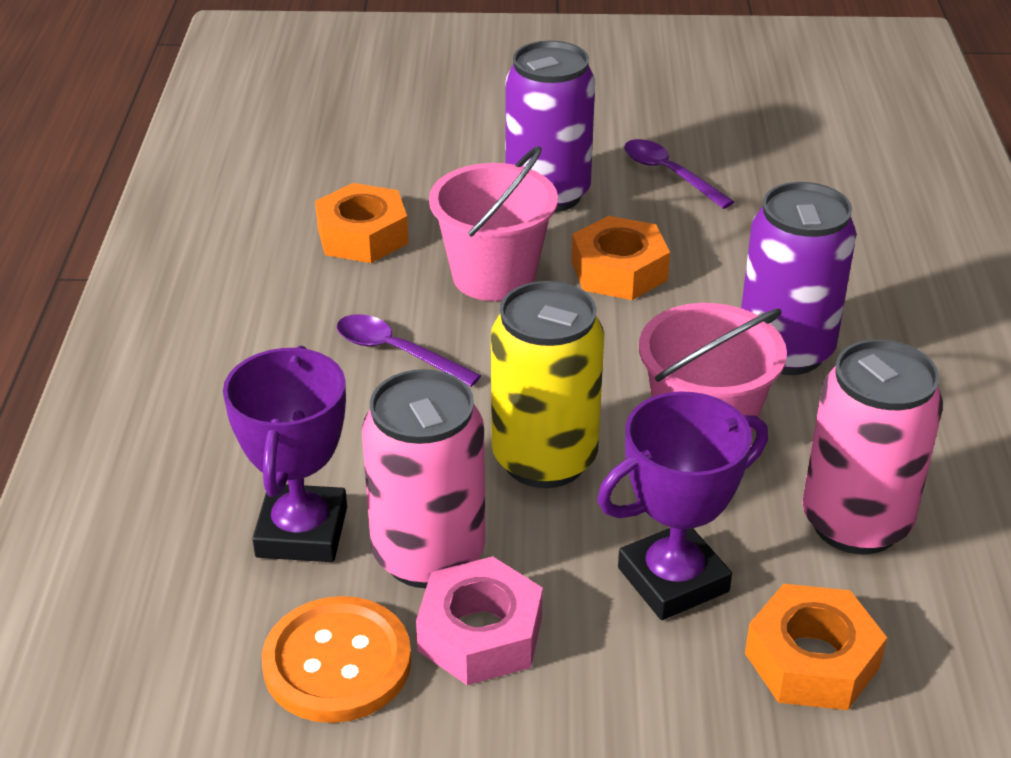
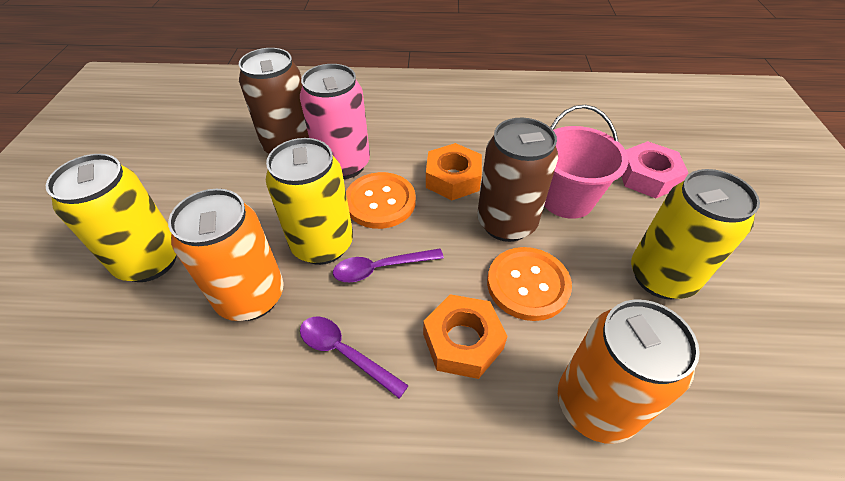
brown can: 0 -> 2
orange button: 1 -> 2
orange can: 0 -> 2
orange nut: 3 -> 2
pink bucket: 2 -> 1
pink can: 2 -> 1
purple can: 2 -> 0
purple trophy: 2 -> 0
yellow can: 1 -> 3

